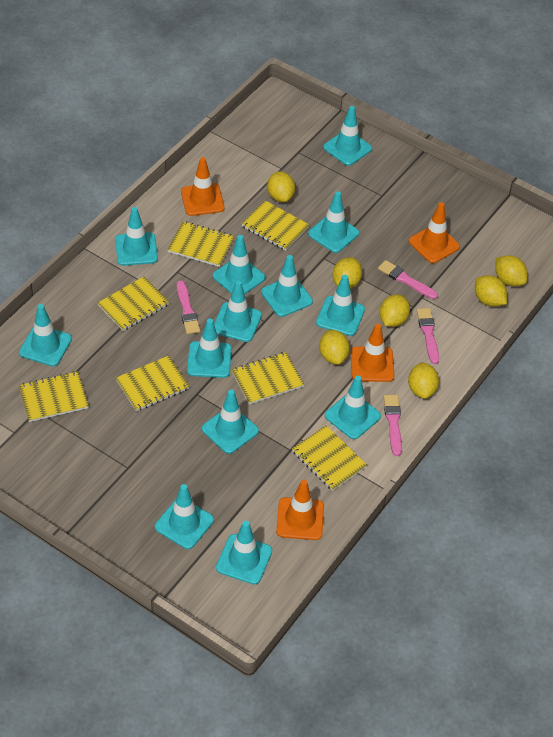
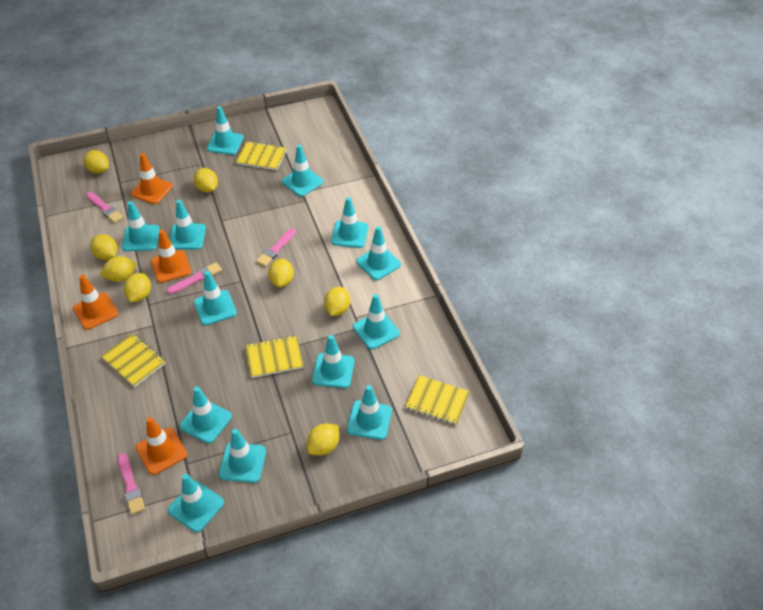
yellow lemon: 7 -> 8
yellow notebook: 7 -> 4

